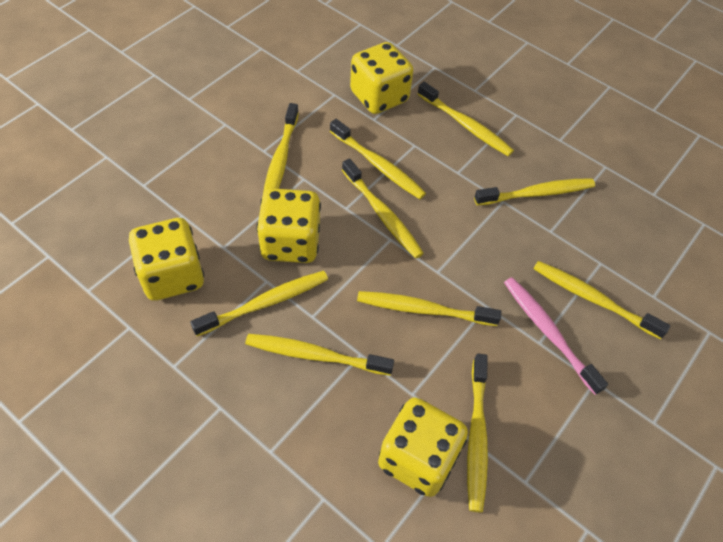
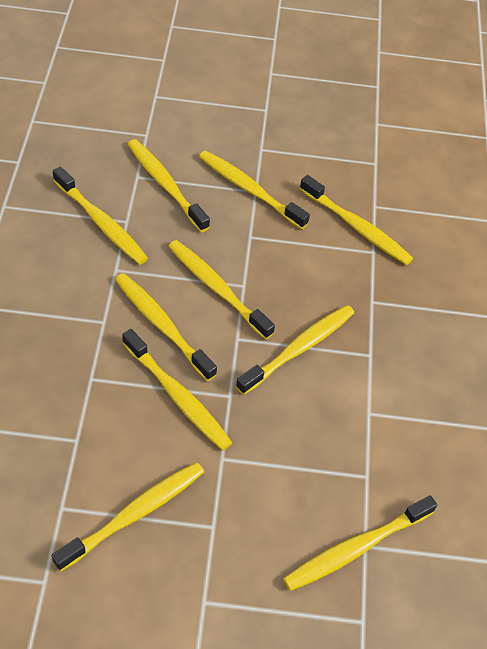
pink toothbrush: 1 -> 0
yellow dice: 4 -> 0

